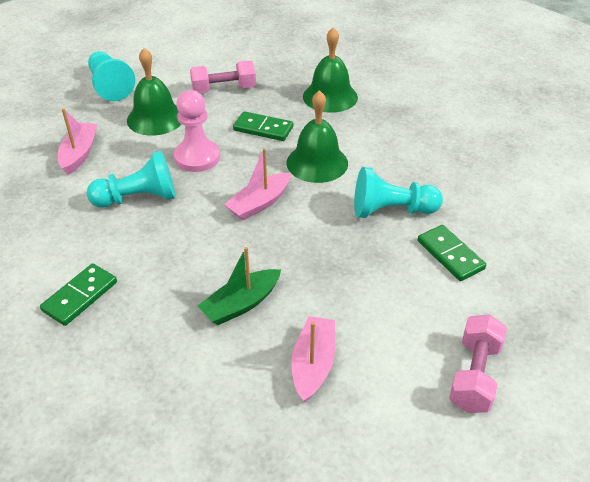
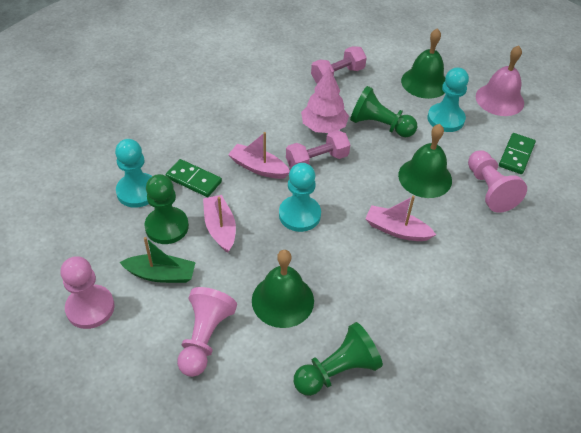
green domino: 3 -> 2
green pawn: 0 -> 3
pink bell: 0 -> 1
pink pawn: 1 -> 3
pink tree: 0 -> 1

